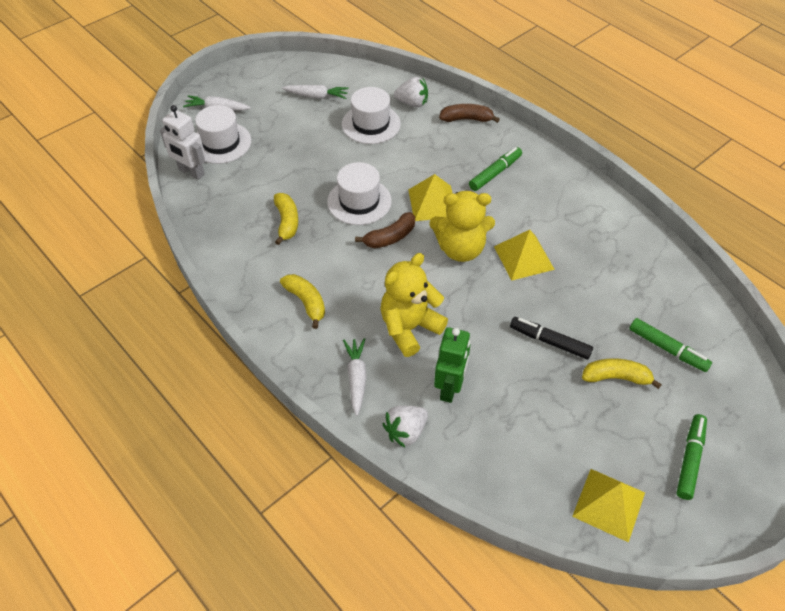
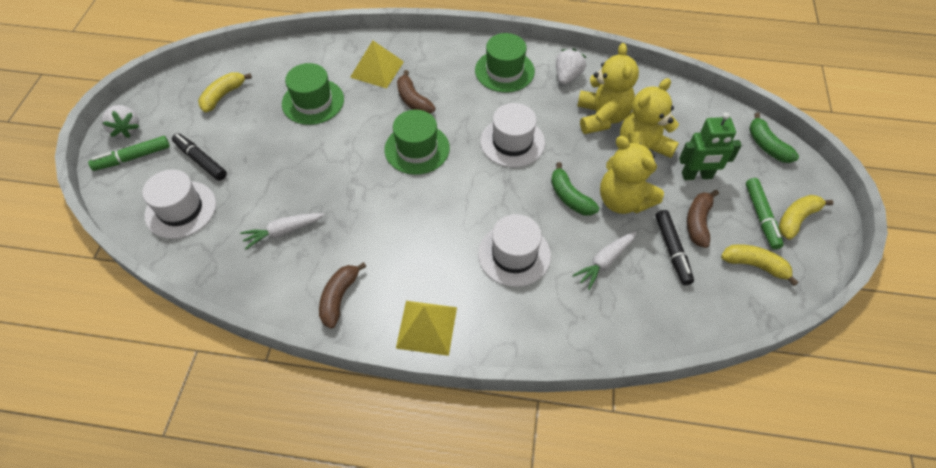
black marker: 1 -> 2
brown banana: 2 -> 3
green banana: 0 -> 2
green hat: 0 -> 3
green marker: 3 -> 2
white carrot: 3 -> 2
white robot: 1 -> 0
yellow pyramid: 3 -> 2
yellow teddy bear: 2 -> 3

